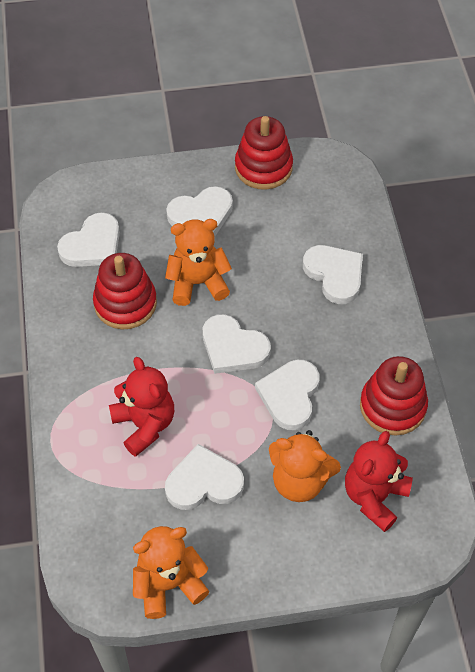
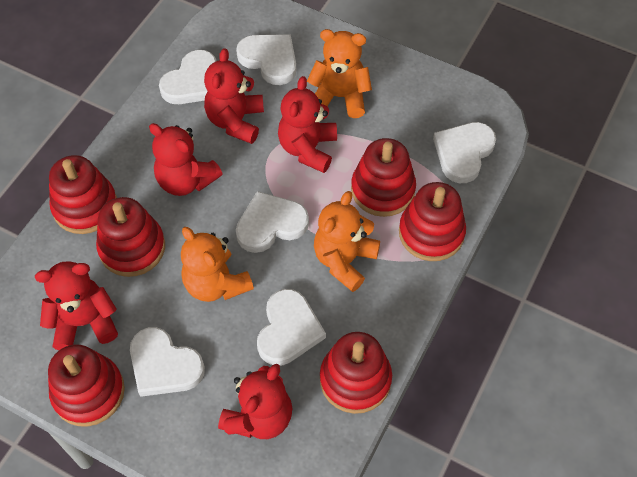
red stacking toy: 3 -> 6
red teddy bear: 2 -> 5

